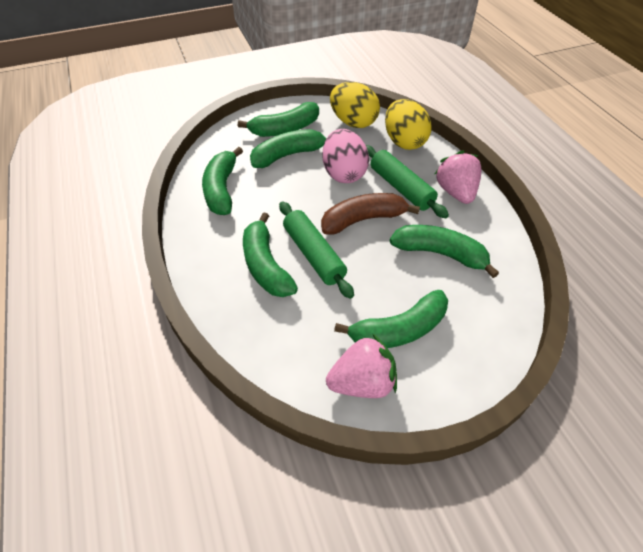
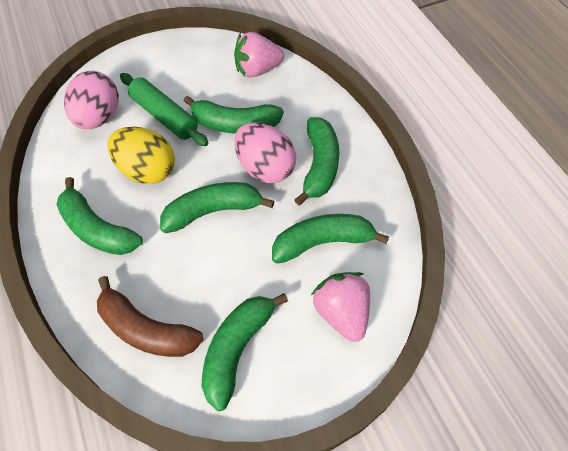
green rolling pin: 2 -> 1
pink egg: 1 -> 2
yellow egg: 2 -> 1

